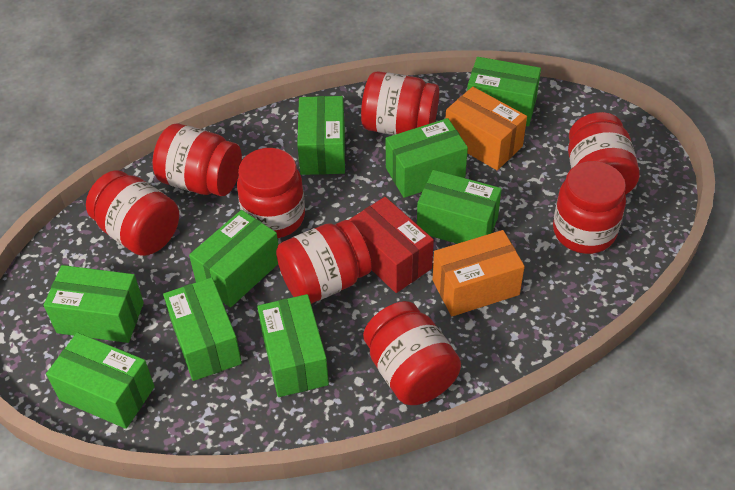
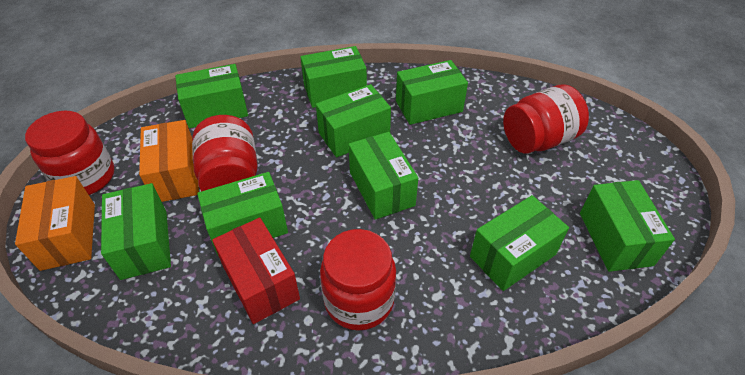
red jar: 8 -> 4

